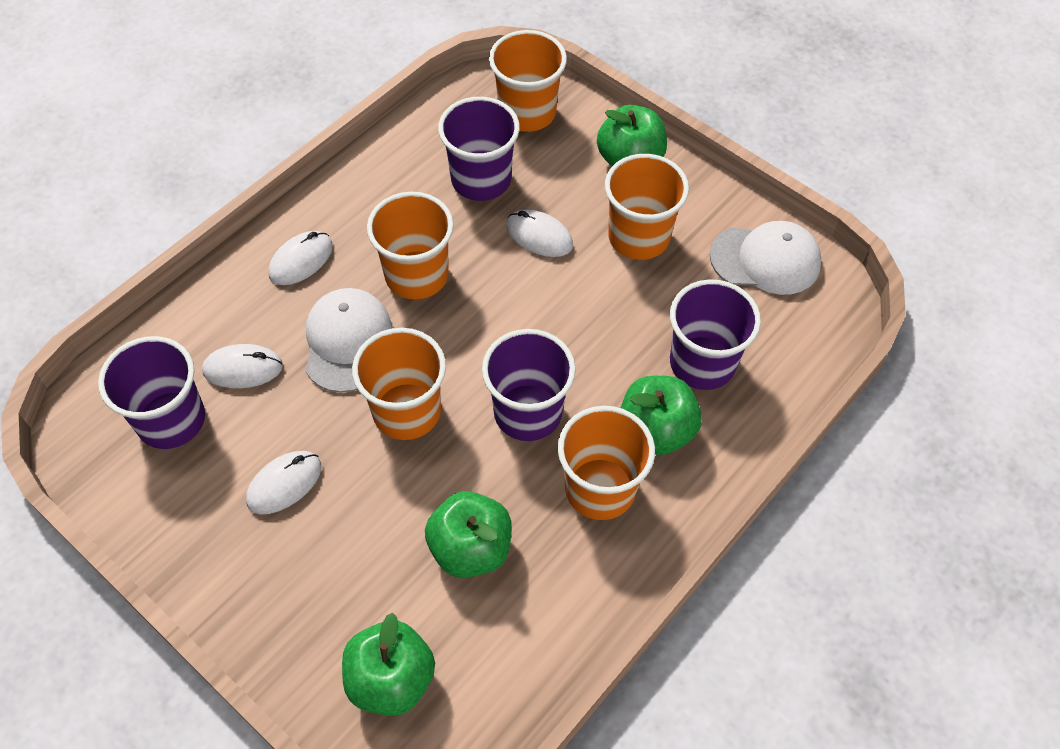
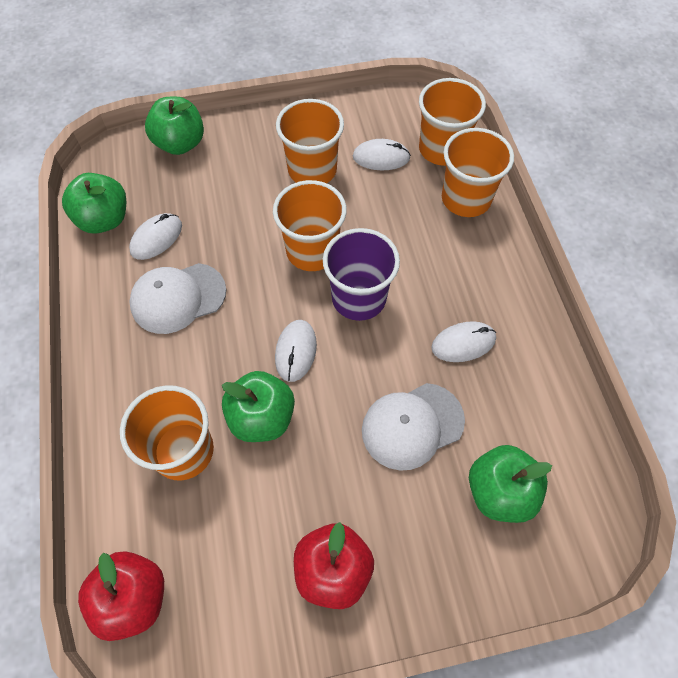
purple cup: 4 -> 1
red apple: 0 -> 2

